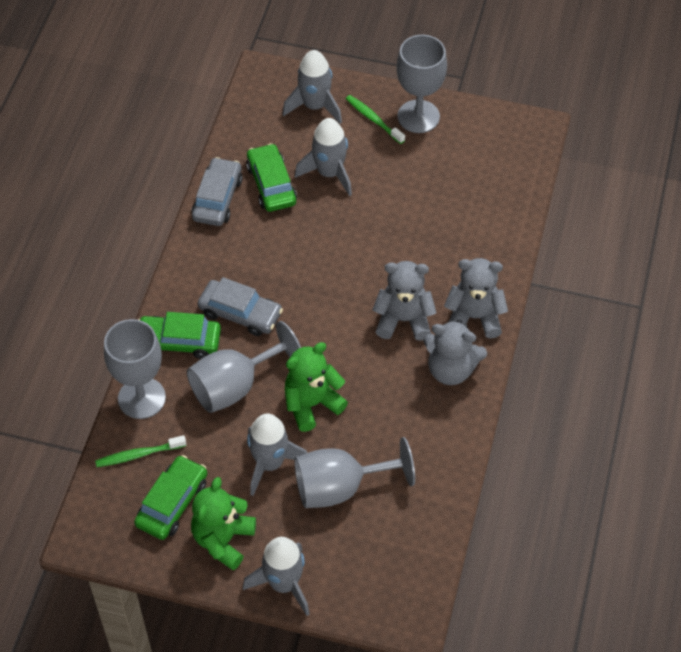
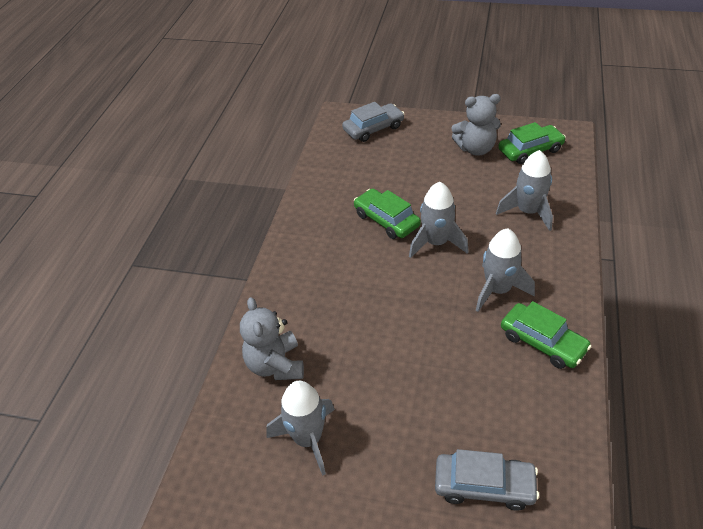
green teddy bear: 2 -> 0
green toothbrush: 2 -> 0
grey goblet: 4 -> 0
grey teddy bear: 3 -> 2

